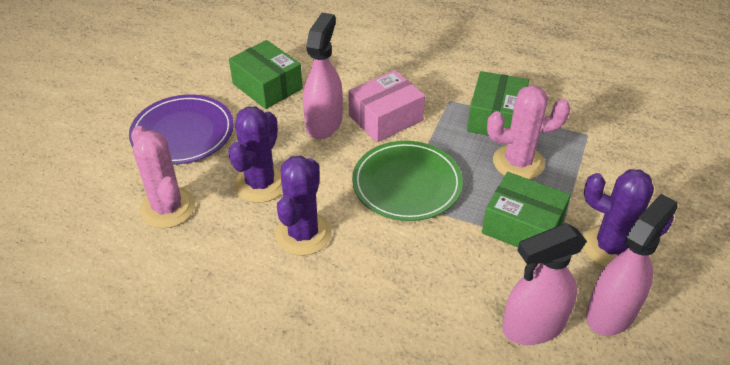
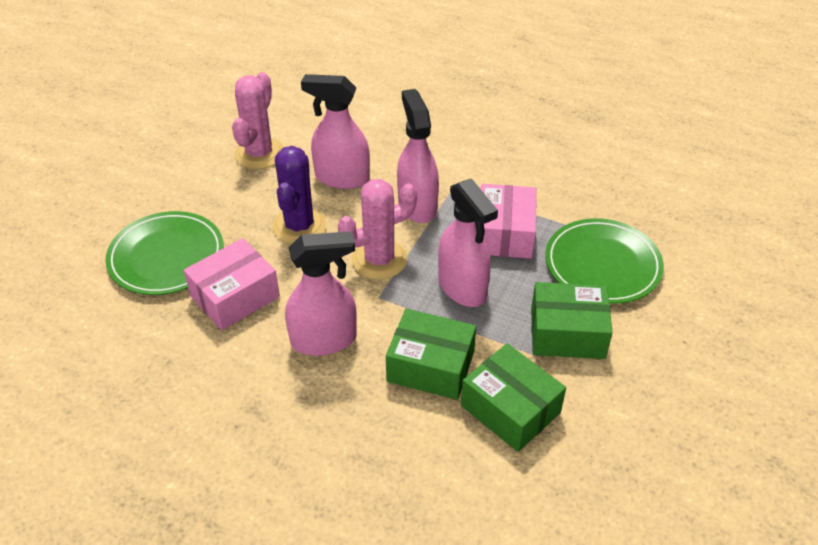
green plate: 1 -> 2
pink box: 1 -> 2
pink spray bottle: 3 -> 4
purple cactus: 3 -> 1
purple plate: 1 -> 0

